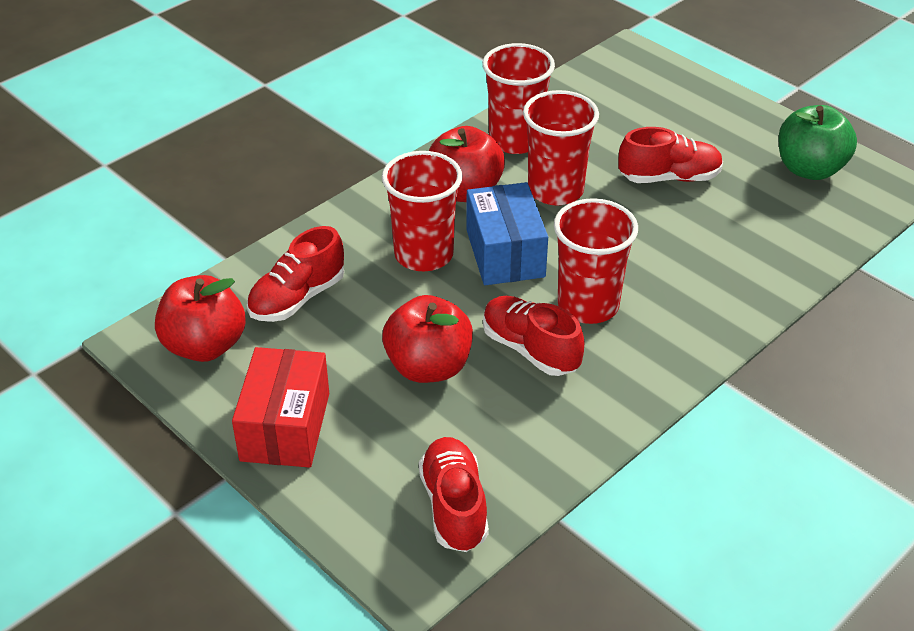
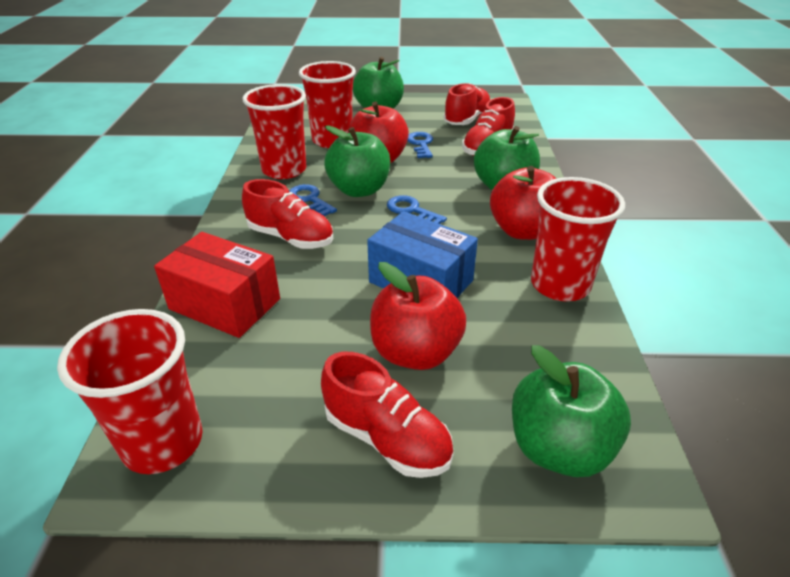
blue key: 0 -> 3
green apple: 1 -> 4

